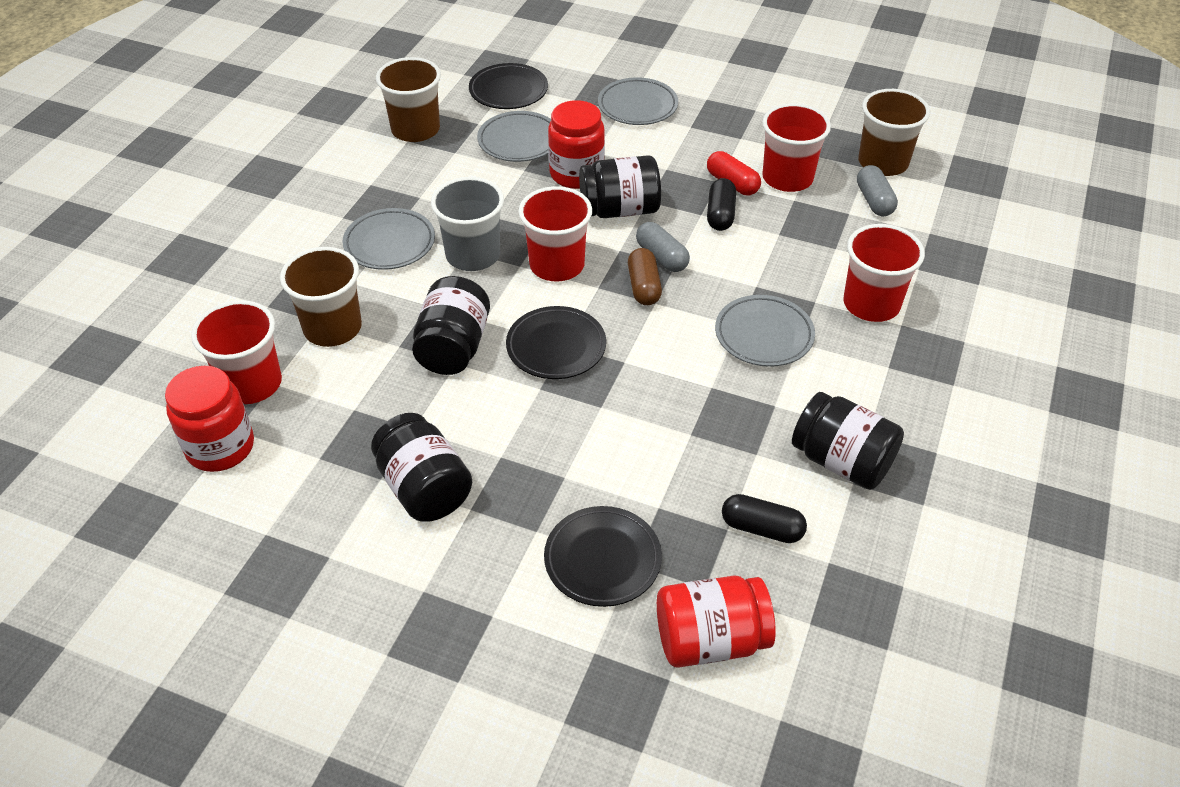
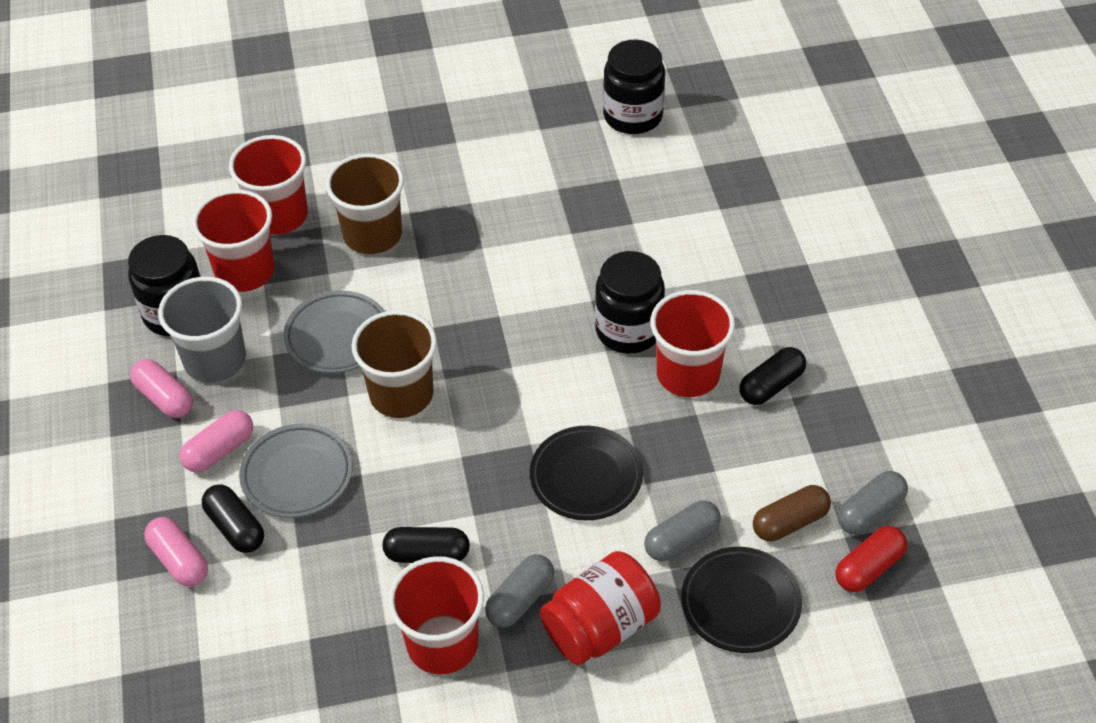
black capsule: 2 -> 3
black jar: 4 -> 3
black plate: 3 -> 2
brown cup: 3 -> 2
grey capsule: 2 -> 3
grey plate: 4 -> 2
pink capsule: 0 -> 3
red jar: 3 -> 1

